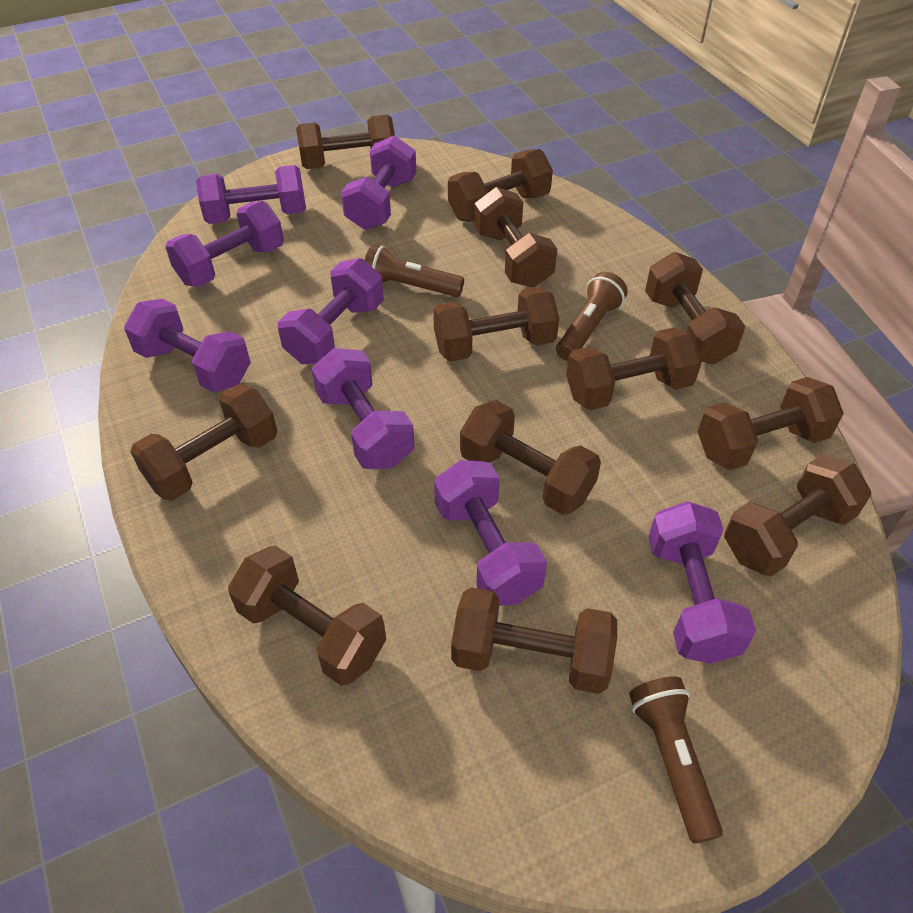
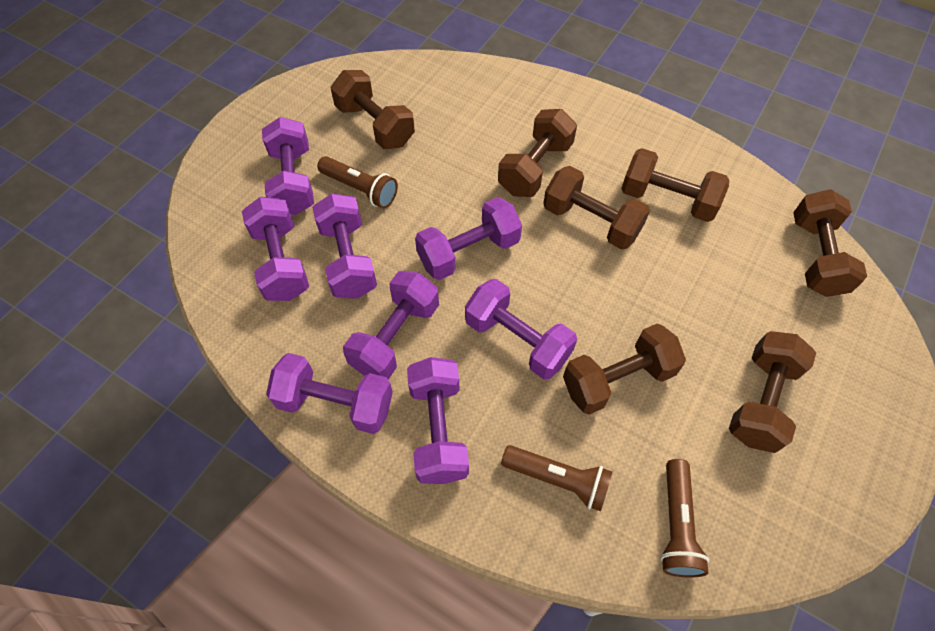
brown dumbbell: 12 -> 7

